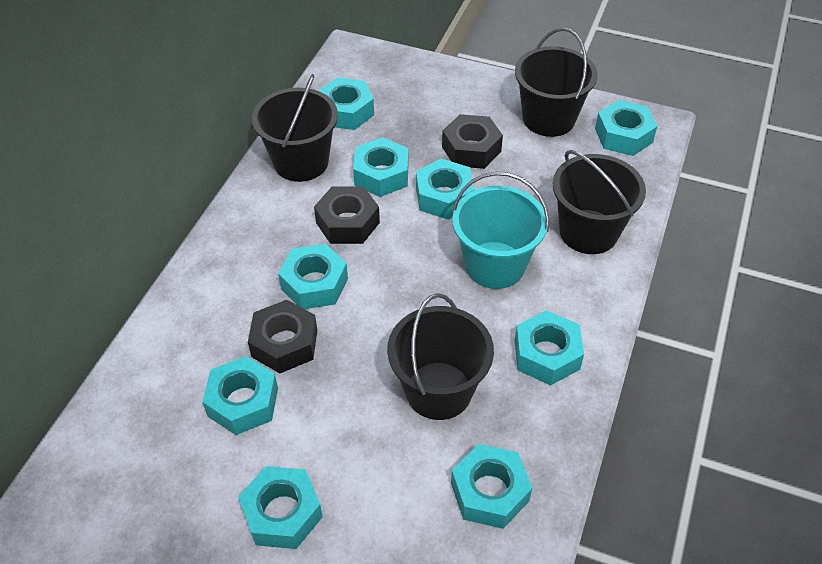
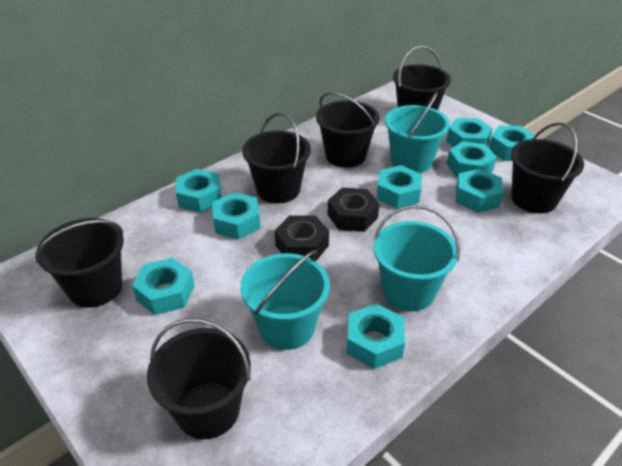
black bucket: 4 -> 6
black nut: 3 -> 2
turquoise bucket: 1 -> 3

